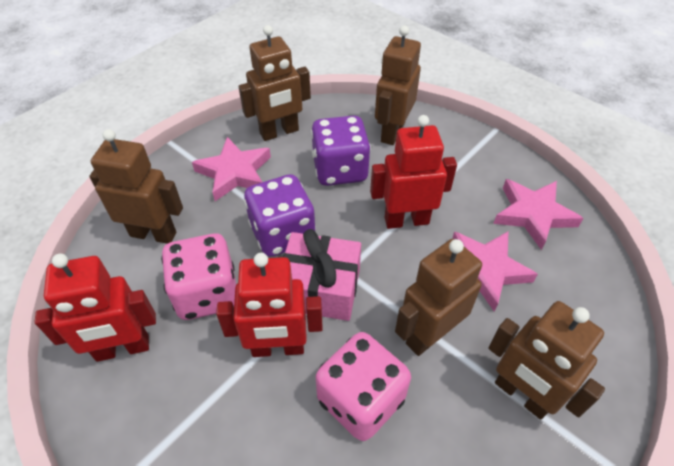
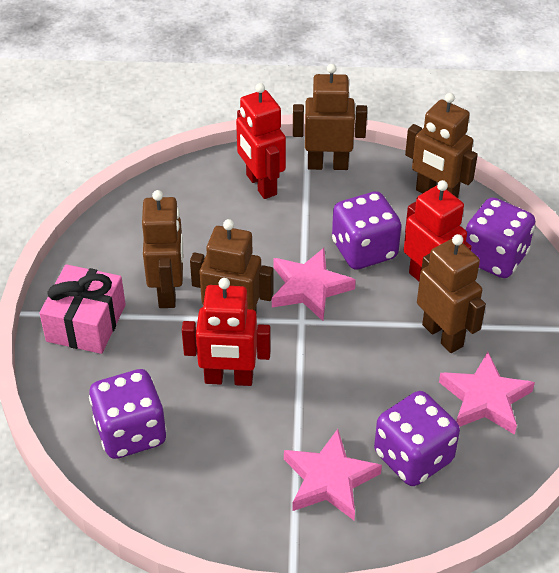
pink dice: 2 -> 0
purple dice: 2 -> 4

